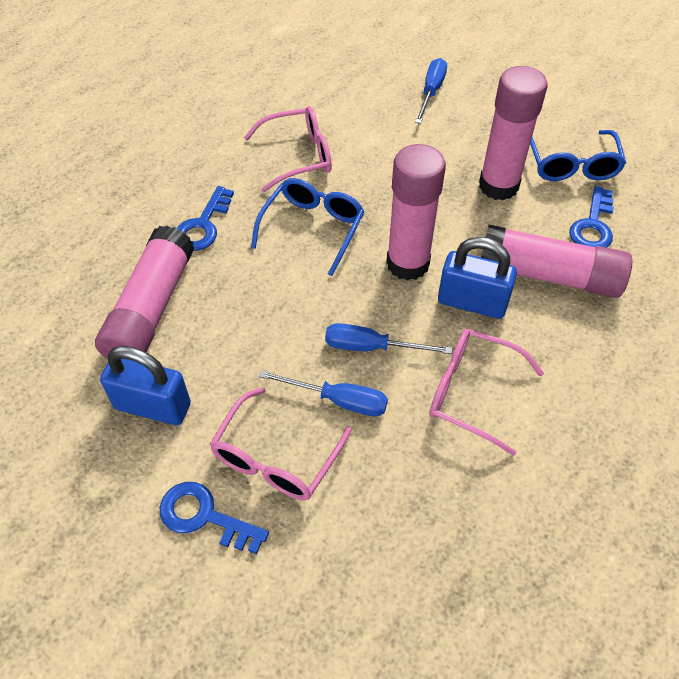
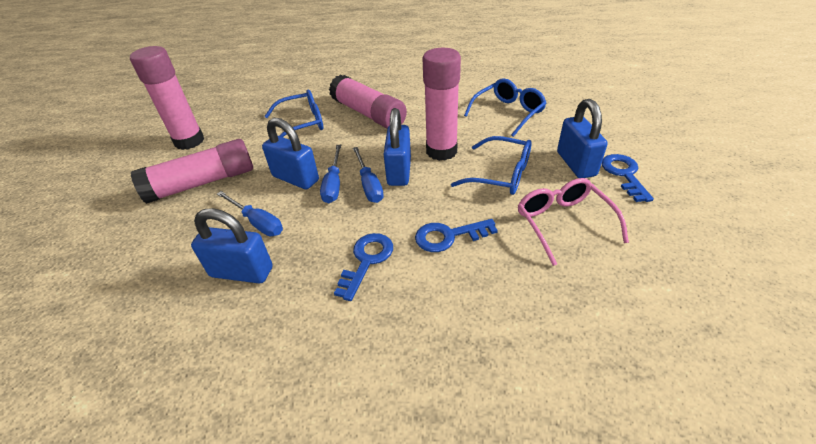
blue glasses: 2 -> 3
blue padlock: 2 -> 4
pink glasses: 3 -> 1

